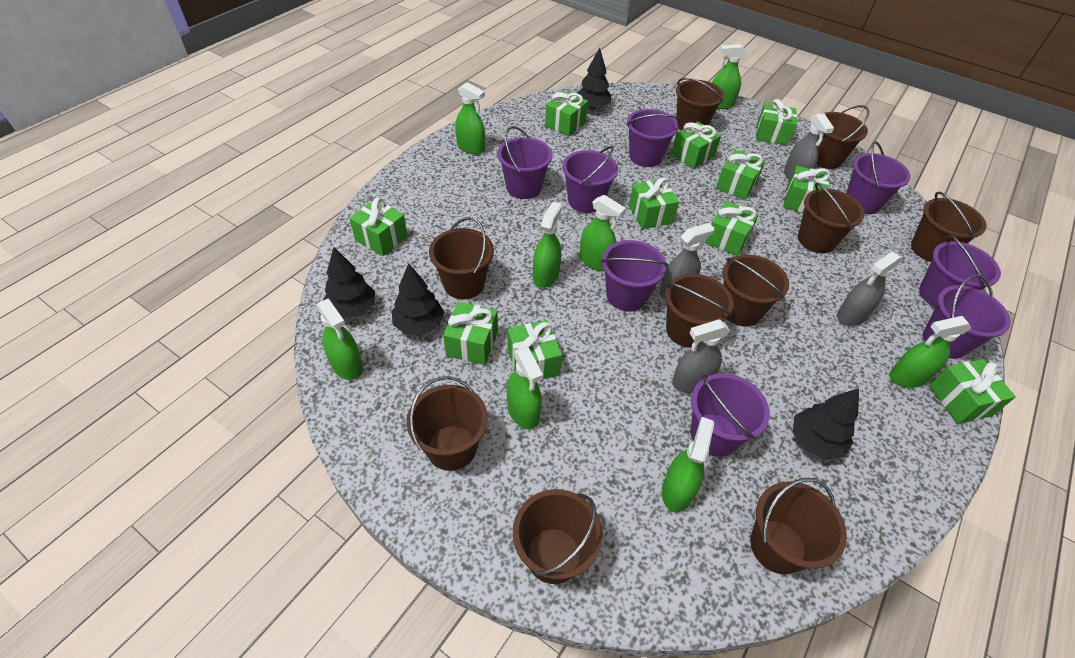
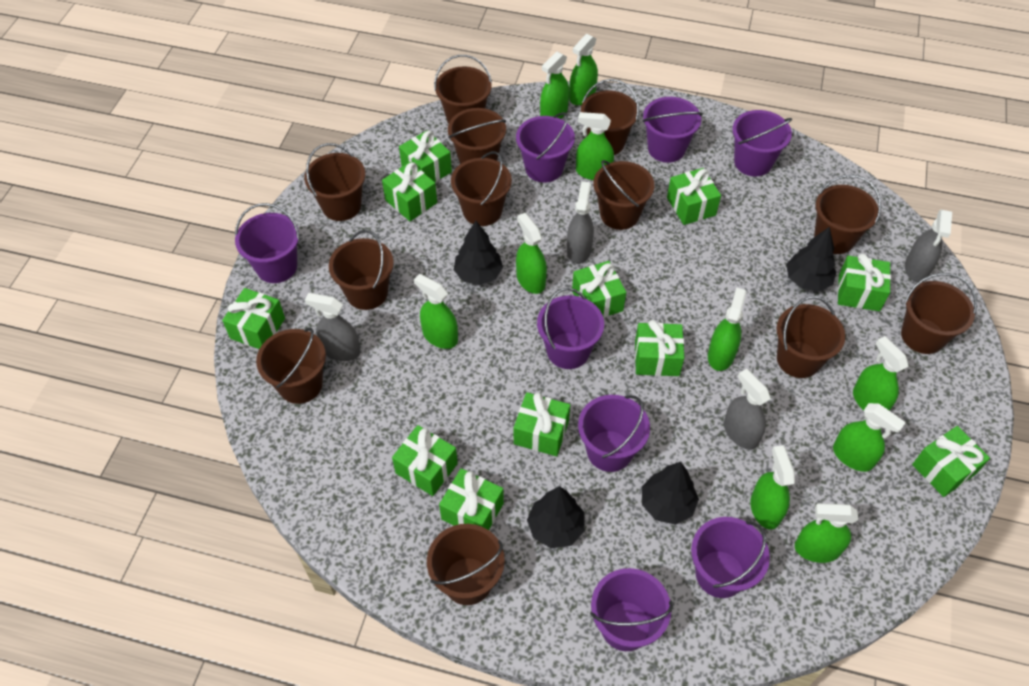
brown bucket: 10 -> 12
green spray bottle: 8 -> 10

